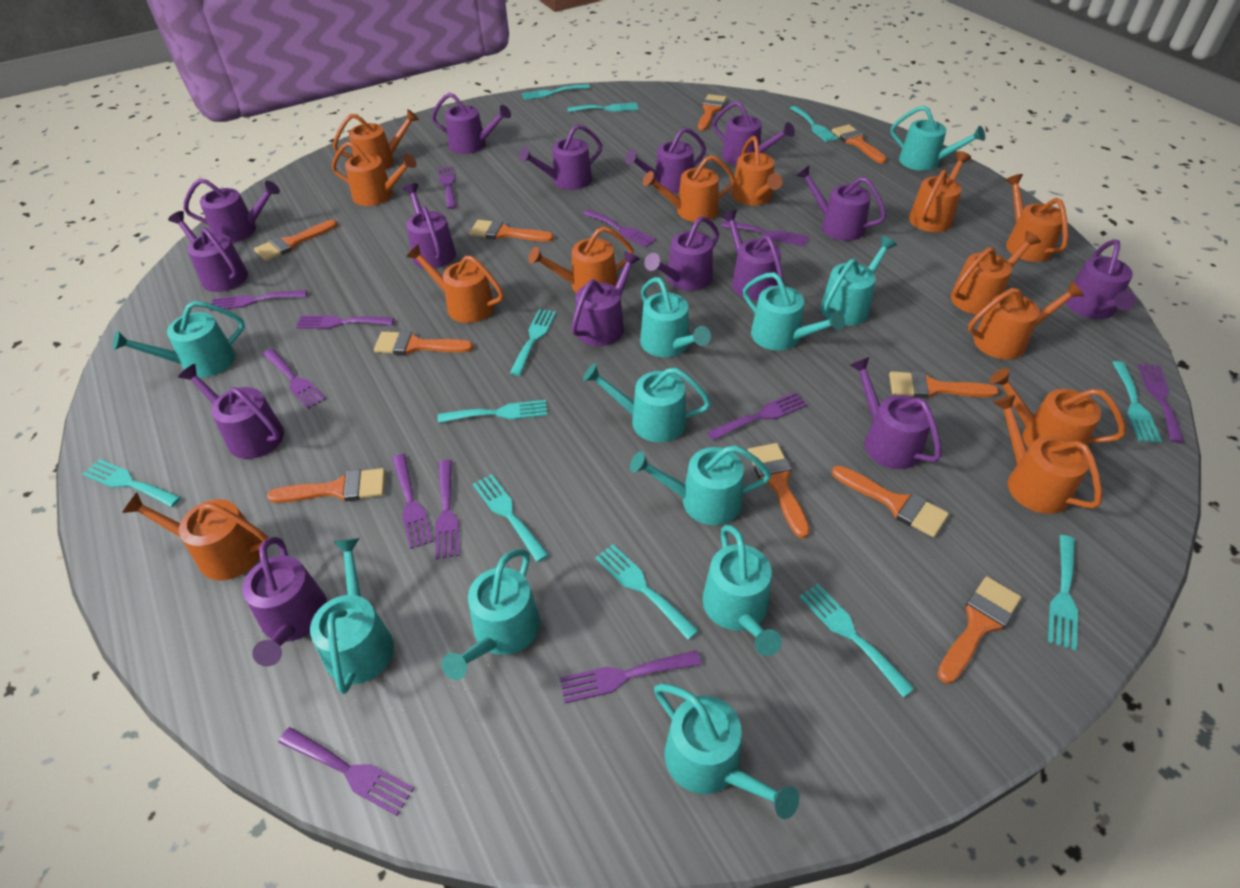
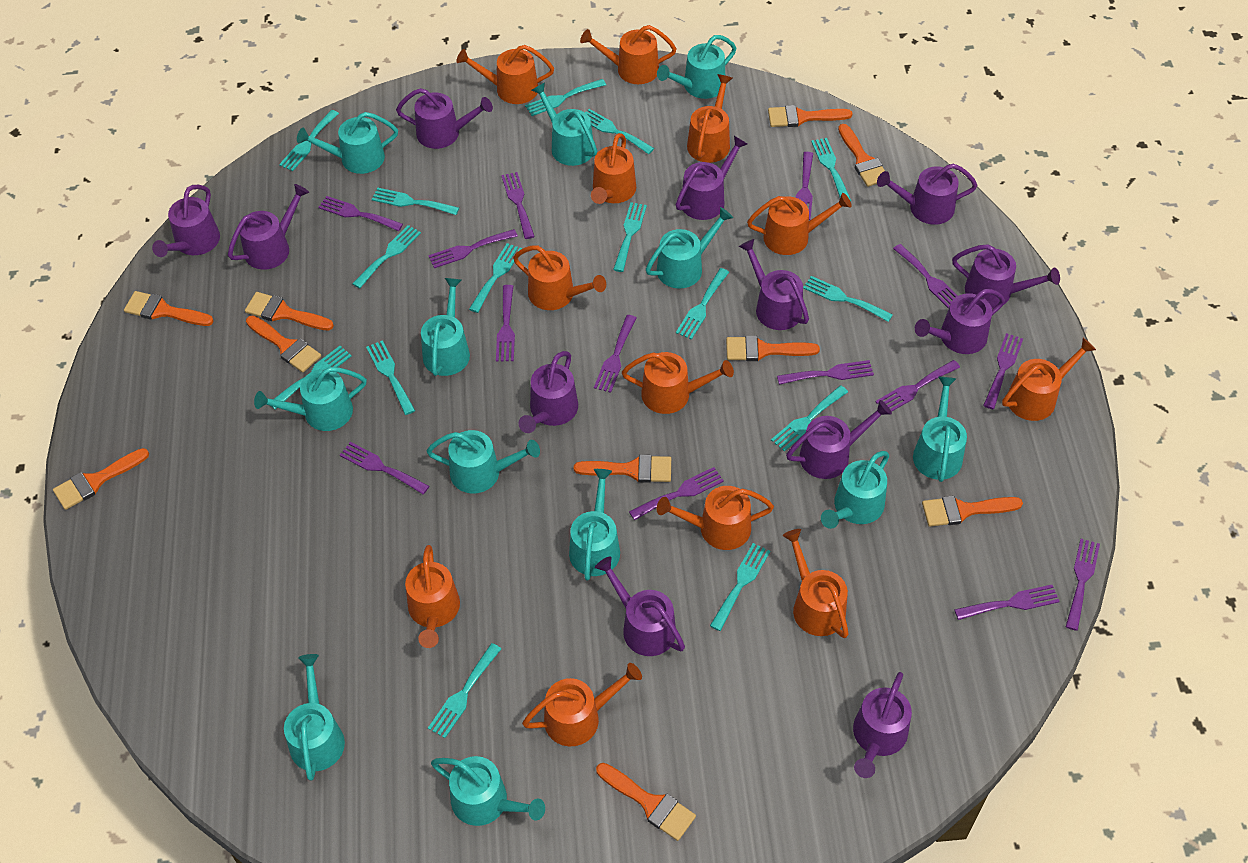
orange watering can: 13 -> 12
purple fork: 12 -> 14
purple watering can: 15 -> 12
turquoise fork: 11 -> 15
turquoise watering can: 11 -> 12

